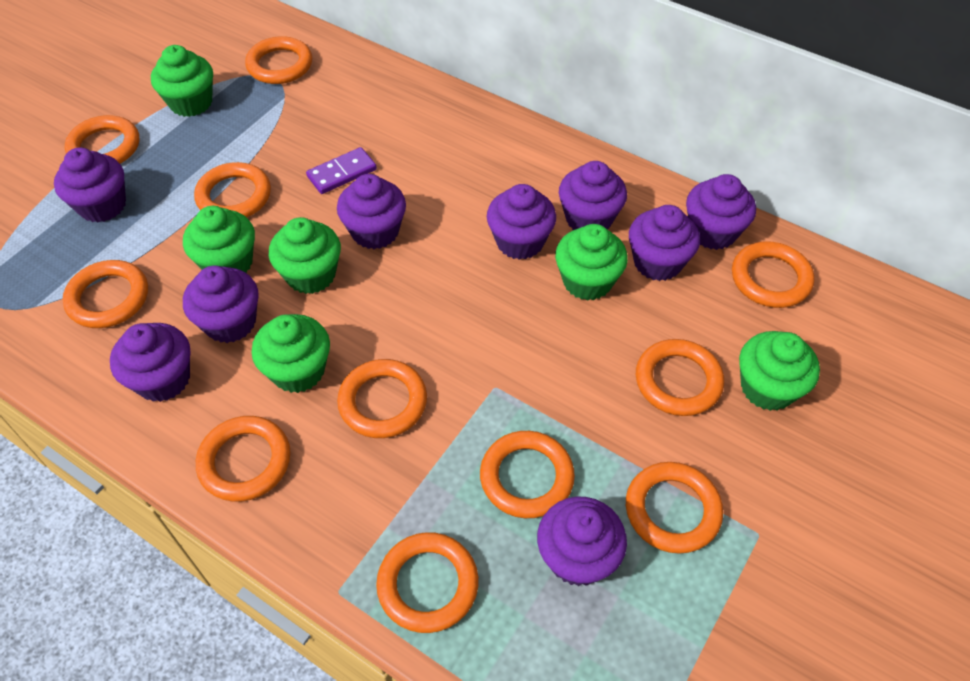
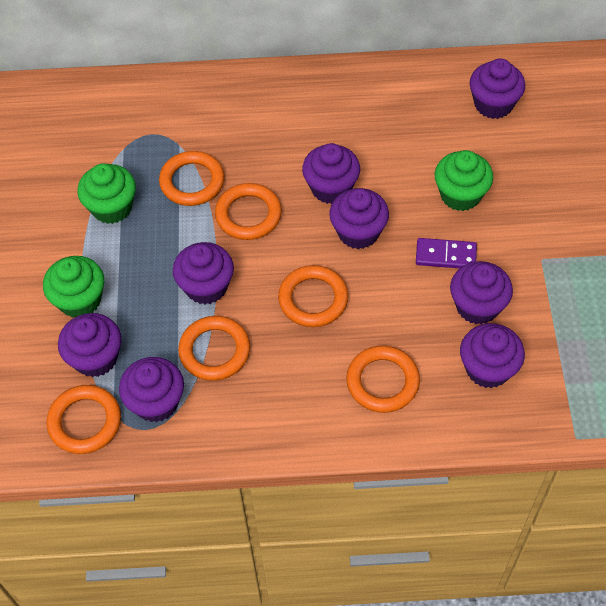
green cupcake: 6 -> 3
orange ring: 11 -> 6
purple cupcake: 9 -> 8

